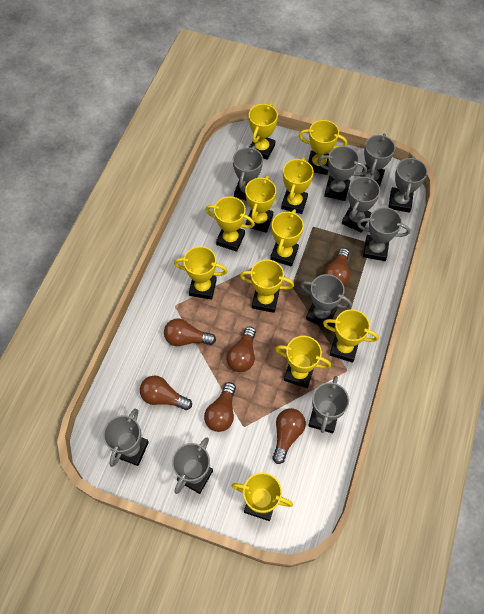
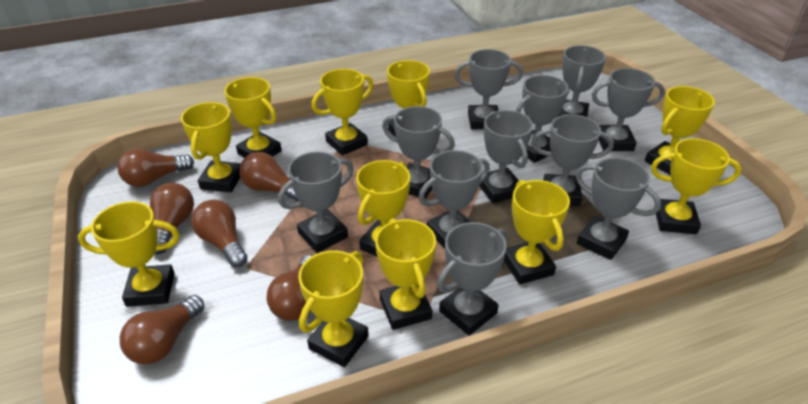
grey trophy: 10 -> 11

